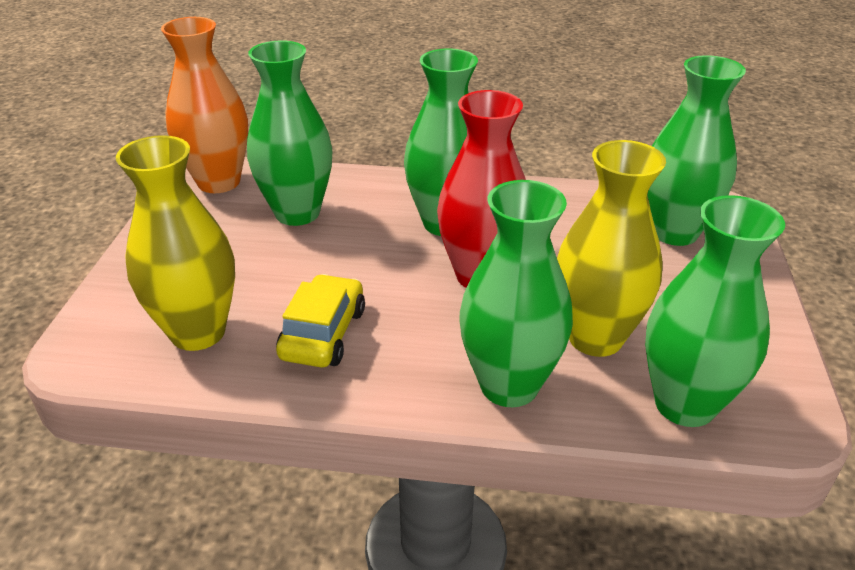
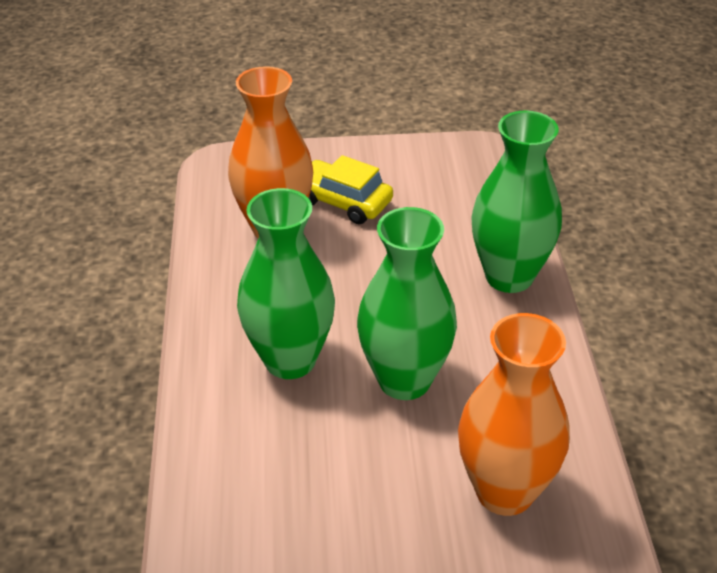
green vase: 5 -> 3
orange vase: 1 -> 2
red vase: 1 -> 0
yellow vase: 2 -> 0

